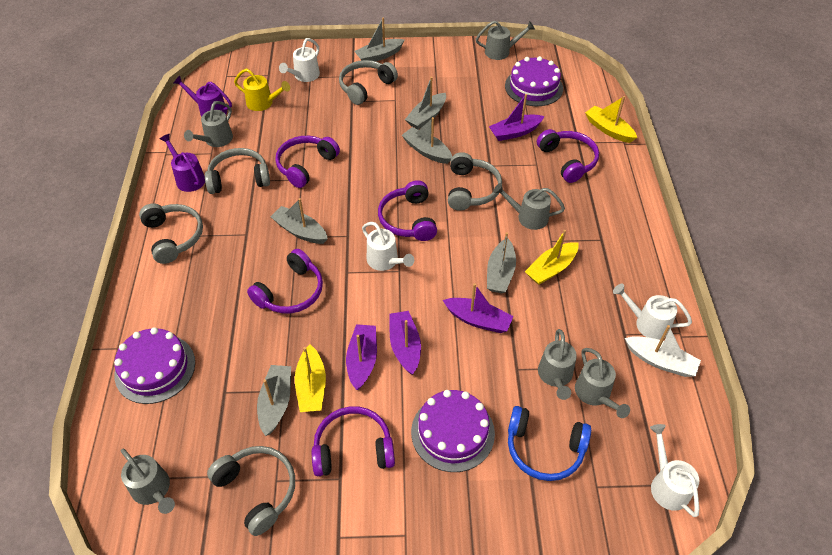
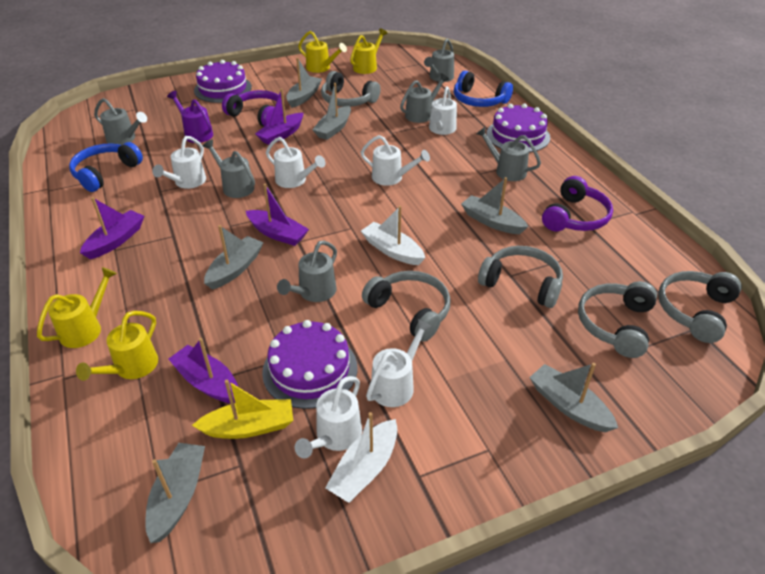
blue headphones: 1 -> 2
purple headphones: 5 -> 2
purple watering can: 2 -> 1
white boat: 1 -> 2
white watering can: 4 -> 6
yellow boat: 3 -> 1
yellow watering can: 1 -> 4

